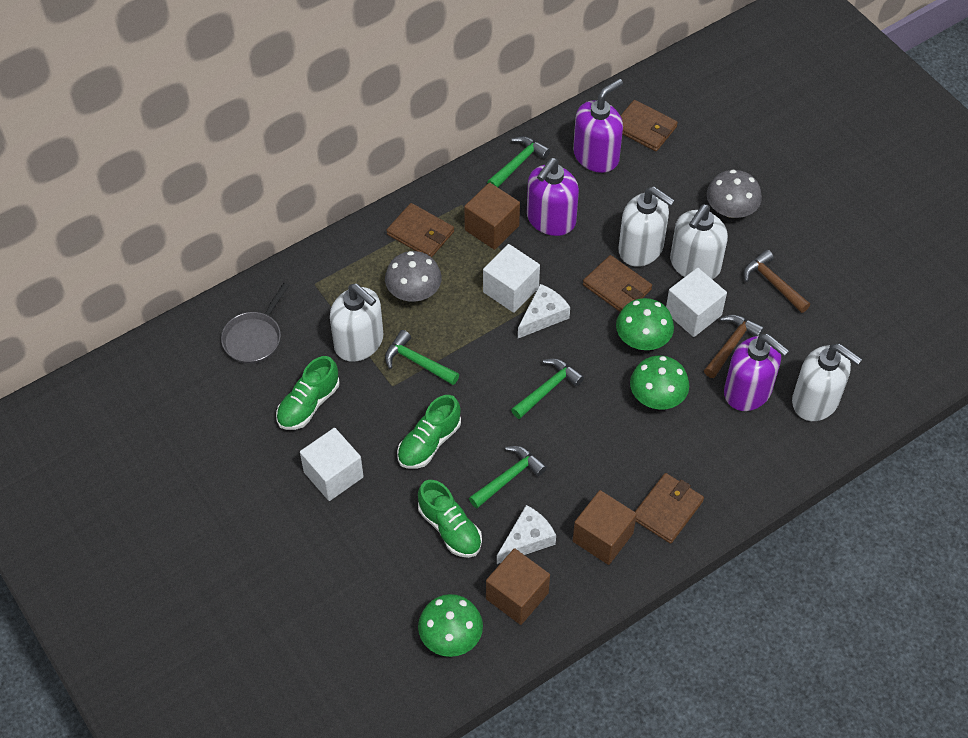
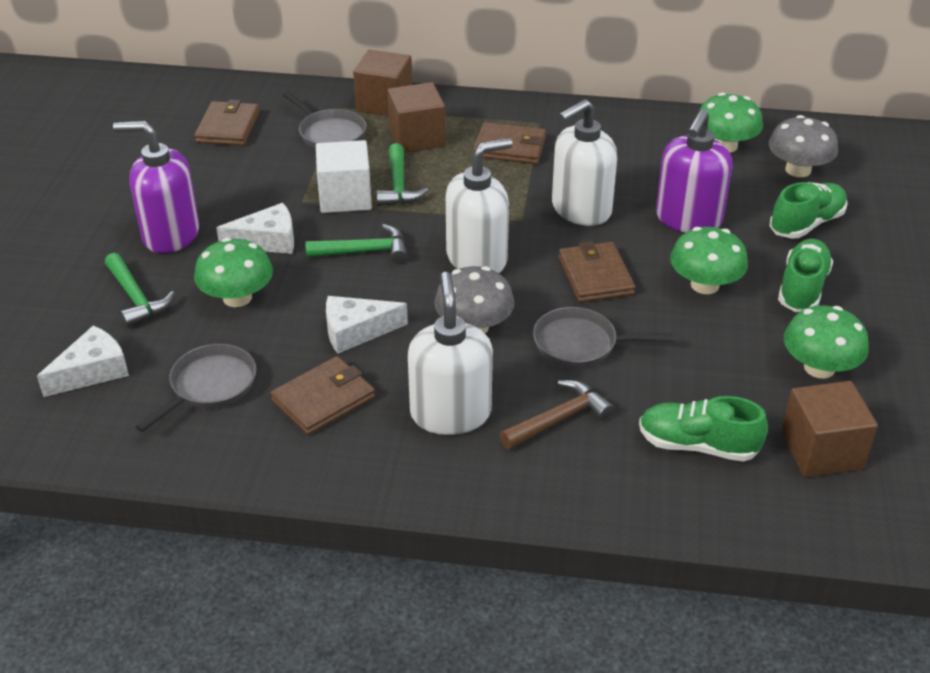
brown hammer: 2 -> 1
green hammer: 4 -> 3
green mushroom: 3 -> 4
grey pan: 1 -> 3
purple soap dispenser: 3 -> 2
white cheese: 2 -> 3
white cube: 3 -> 1
white soap dispenser: 4 -> 3

